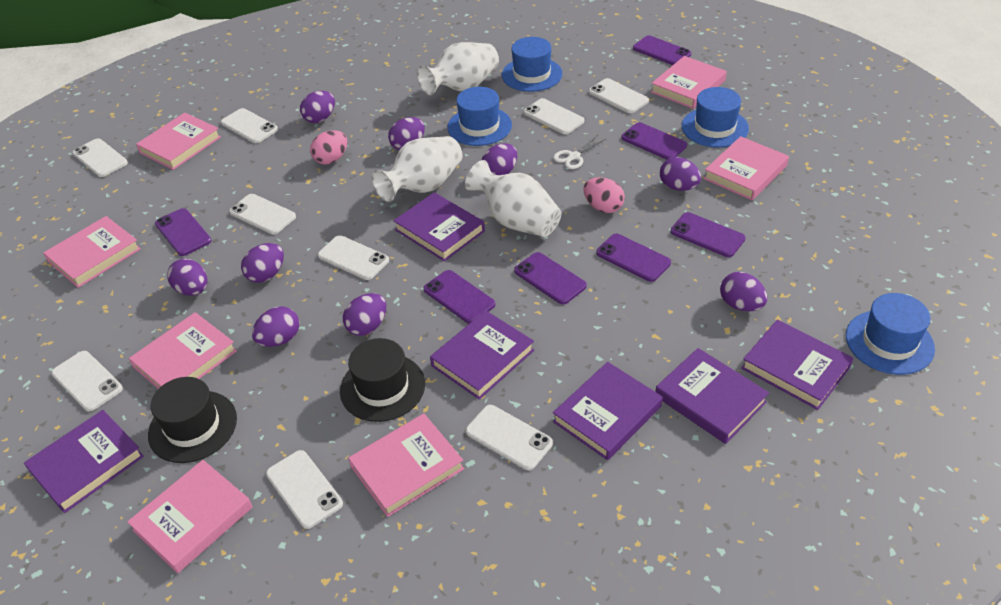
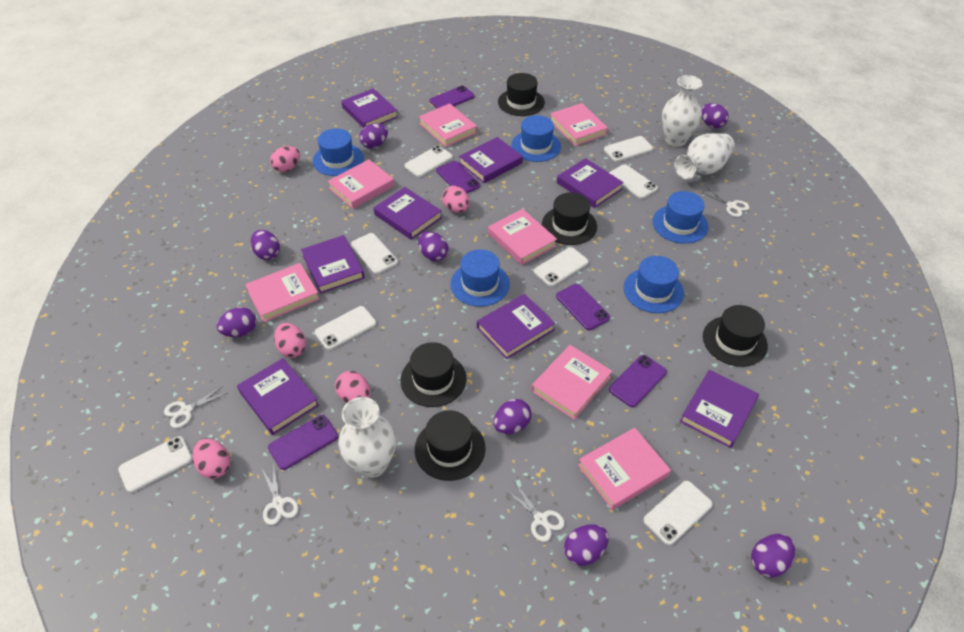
black hat: 2 -> 5
blue hat: 4 -> 5
pink egg: 2 -> 5
purple book: 6 -> 8
purple egg: 9 -> 8
purple phone: 7 -> 5
white phone: 9 -> 8
white scissors: 1 -> 4

